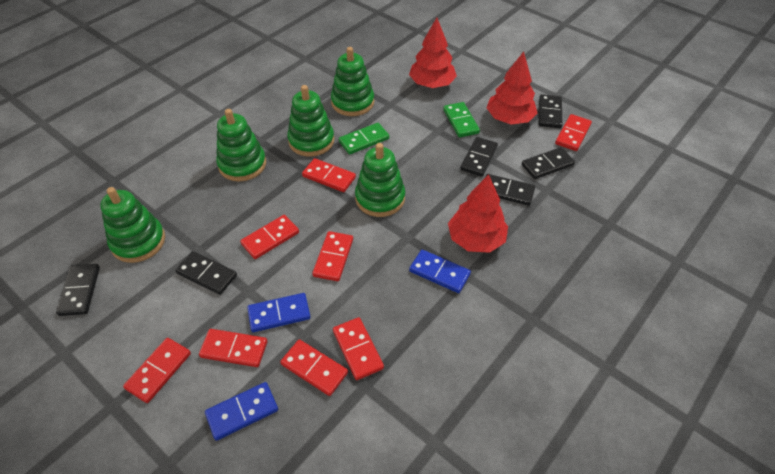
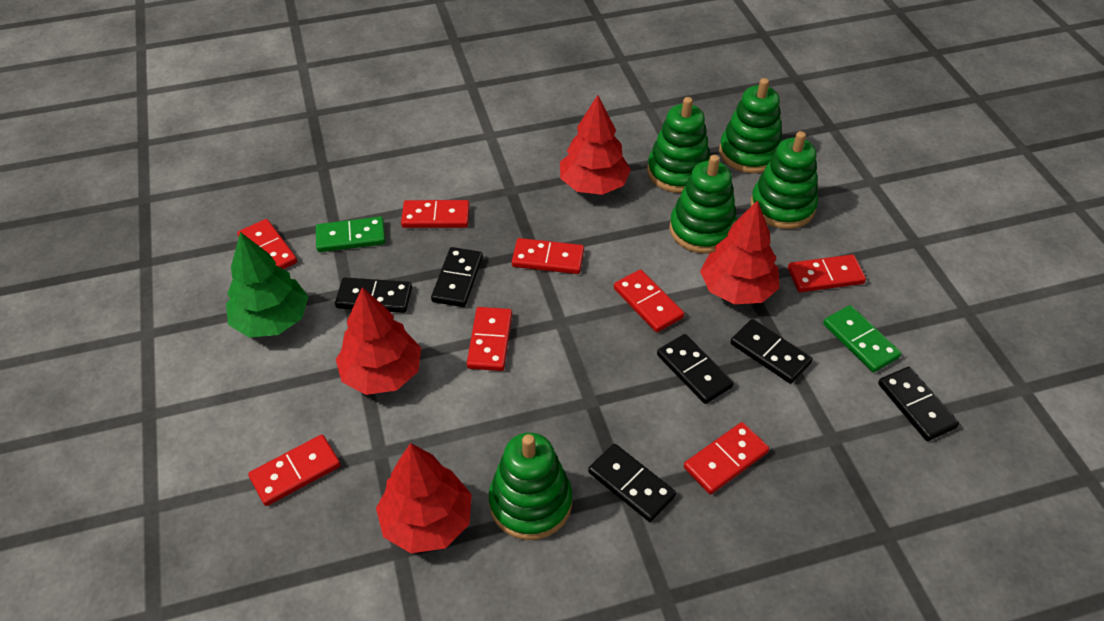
blue domino: 3 -> 0
green tree: 0 -> 1
red tree: 3 -> 4

